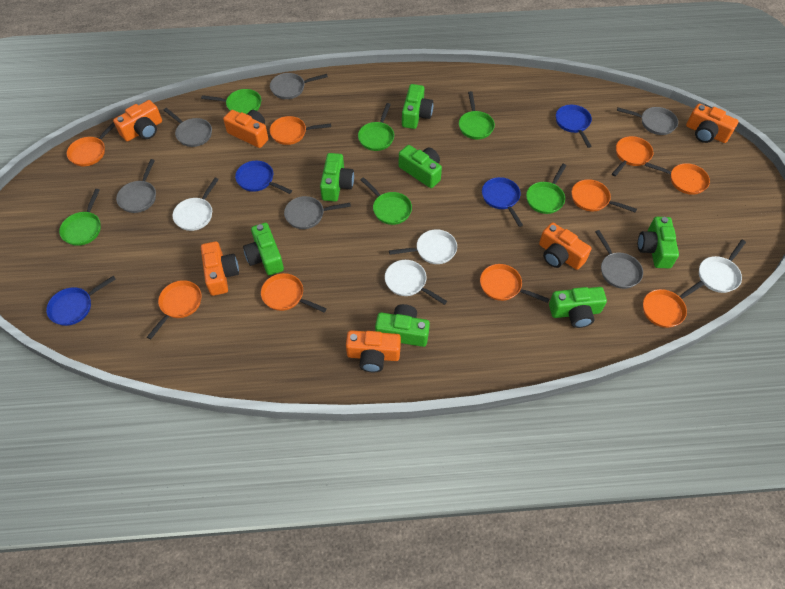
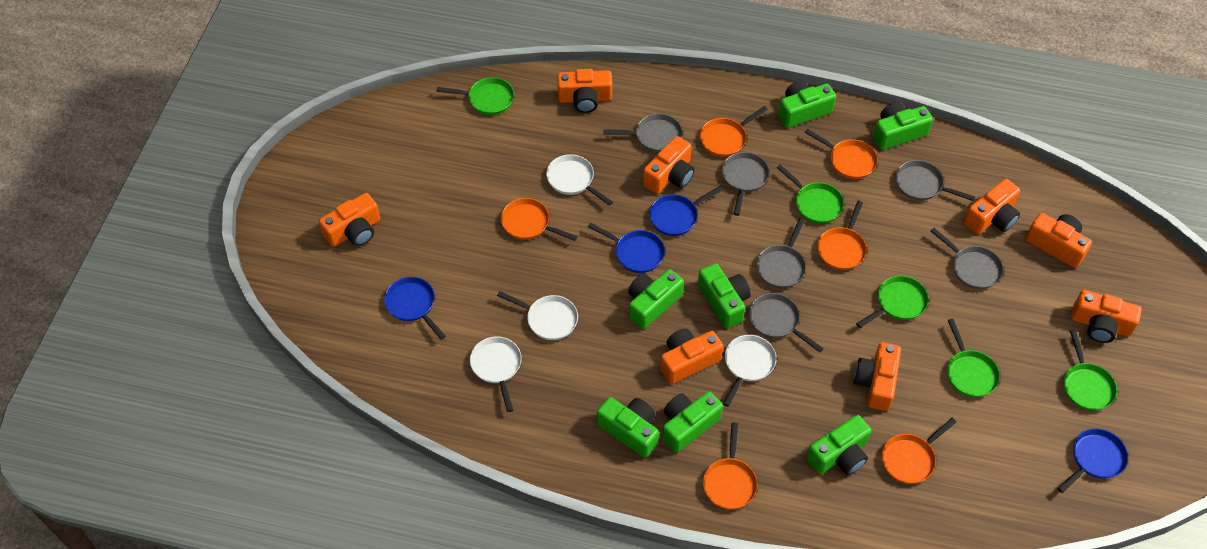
green pan: 6 -> 5
orange camera: 6 -> 8
orange pan: 9 -> 6

